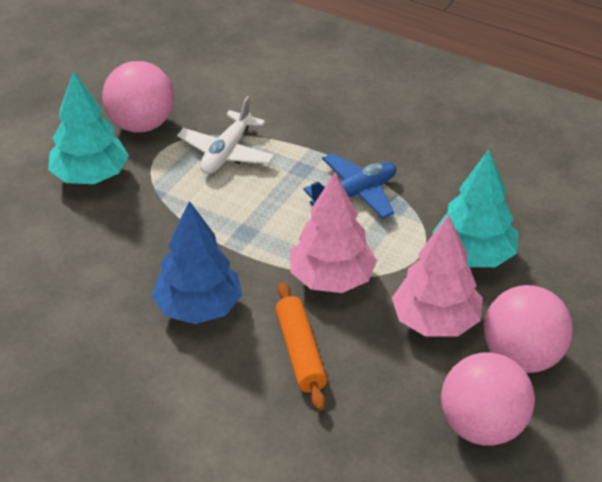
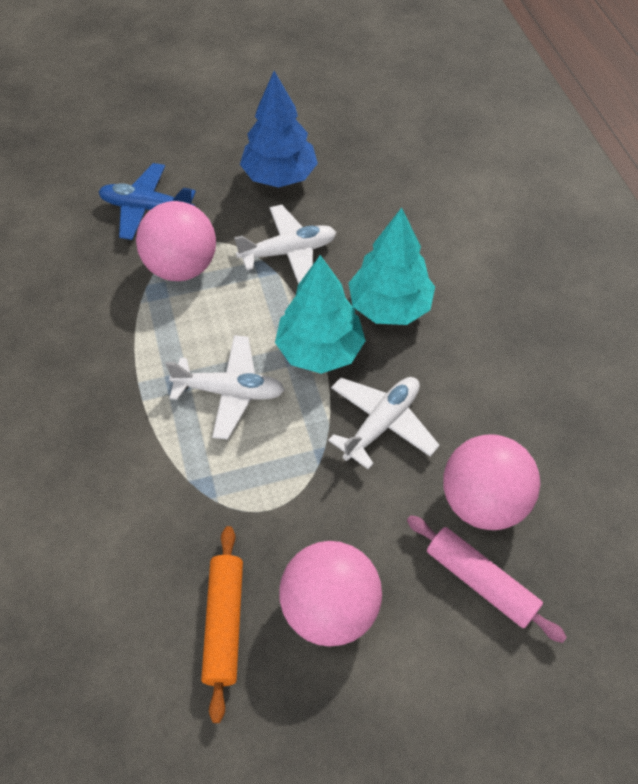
pink rolling pin: 0 -> 1
pink tree: 2 -> 0
white plane: 1 -> 3

